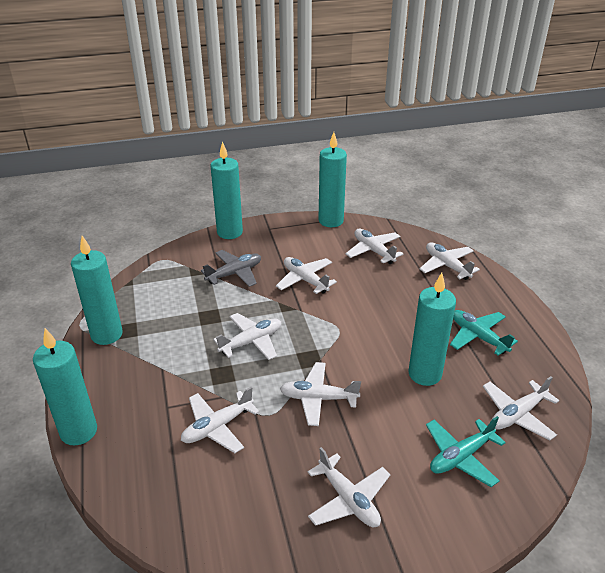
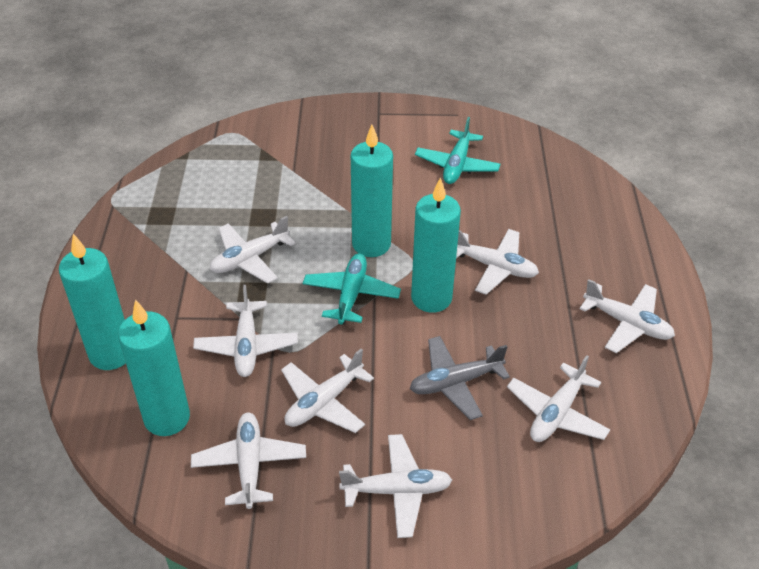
turquoise candle: 5 -> 4

